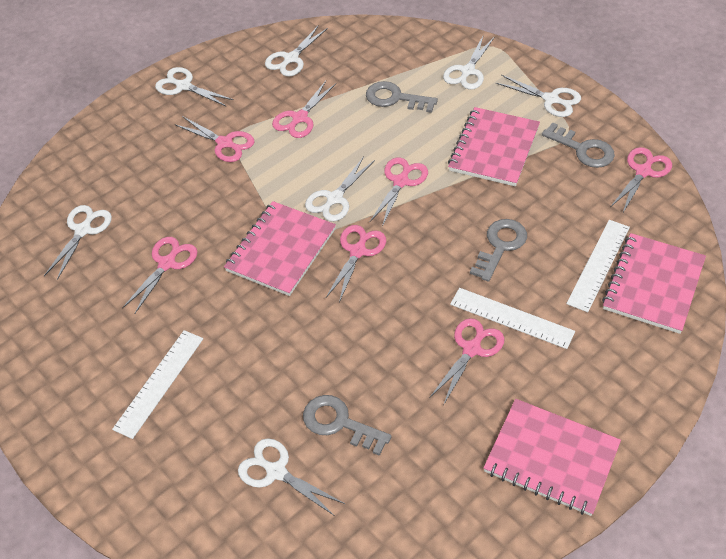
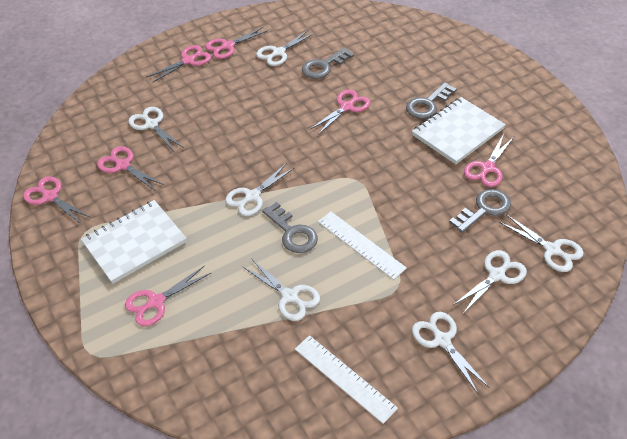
pink notebook: 4 -> 0
white notebook: 0 -> 2
white ruler: 3 -> 2

